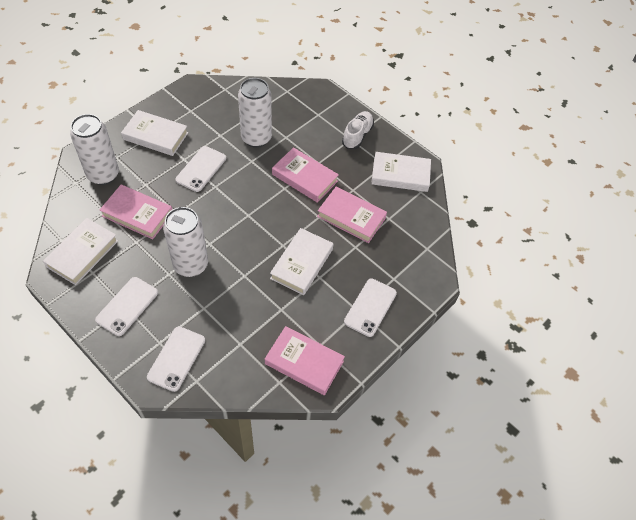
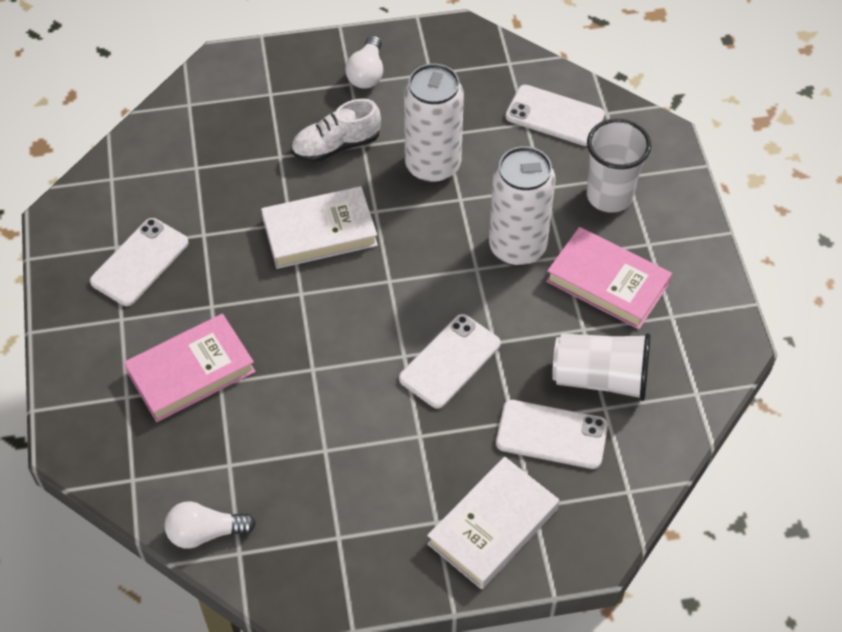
pink book: 4 -> 2
white book: 4 -> 2
white can: 3 -> 2
white cup: 0 -> 2
white light bulb: 0 -> 2

